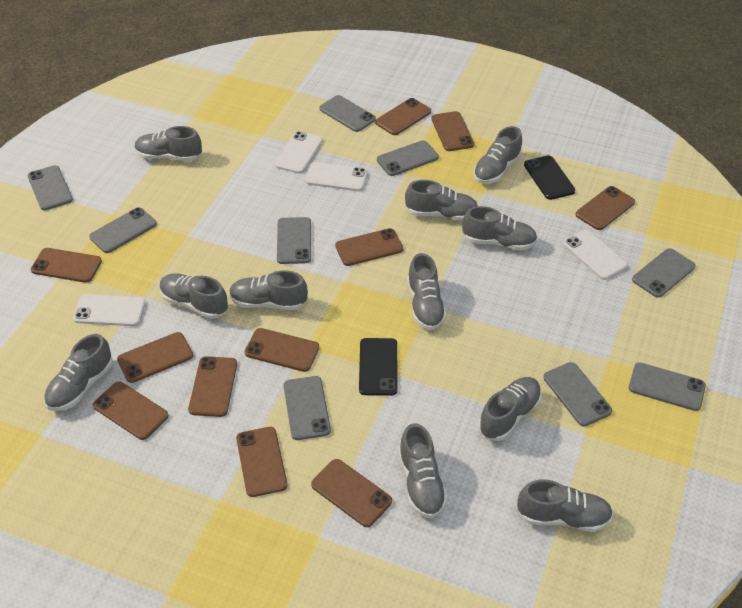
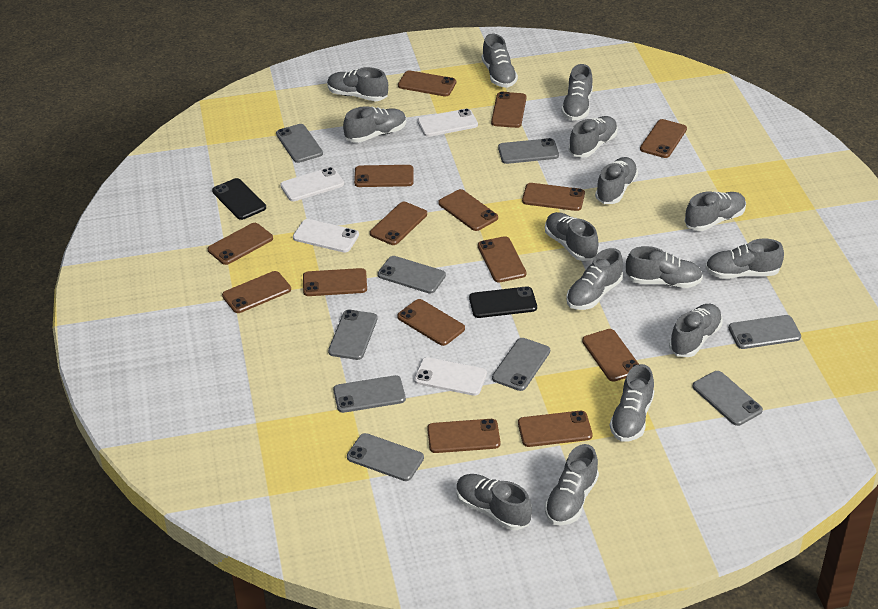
brown phone: 11 -> 15
grey shoe: 11 -> 15

